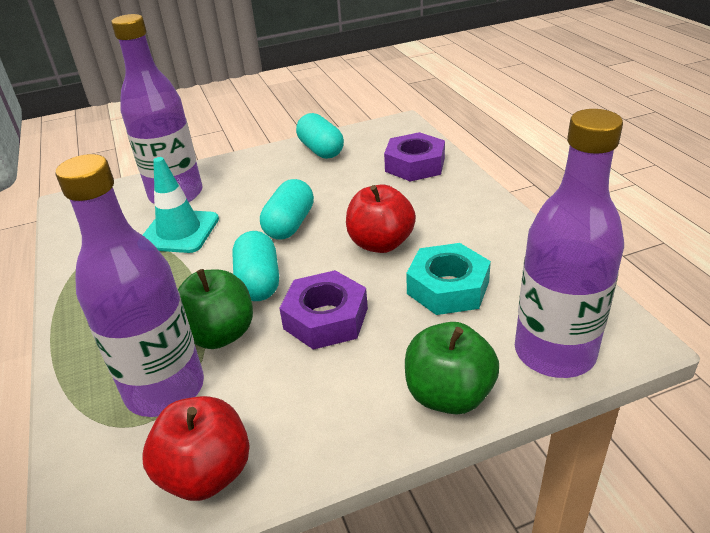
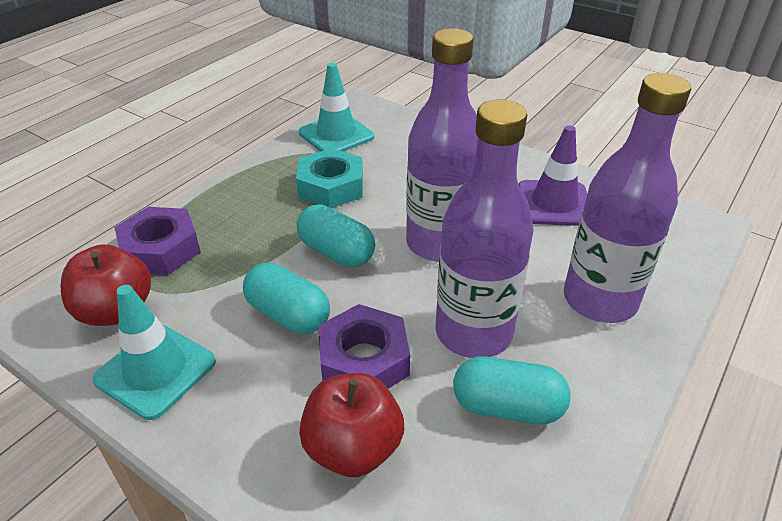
green apple: 2 -> 0
purple traffic cone: 0 -> 1
turquoise traffic cone: 1 -> 2

